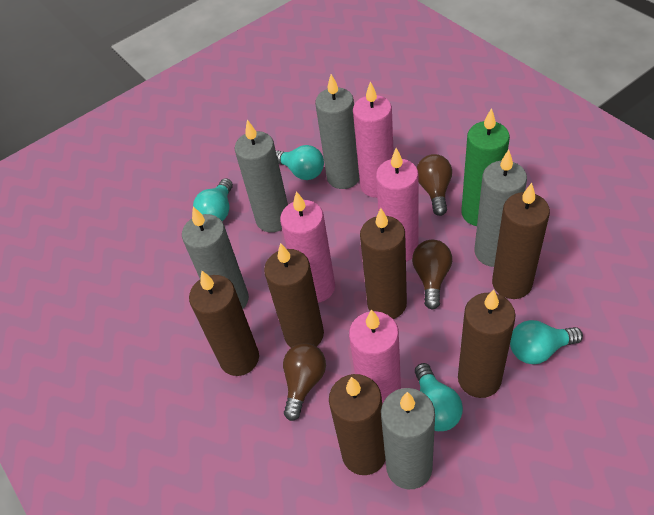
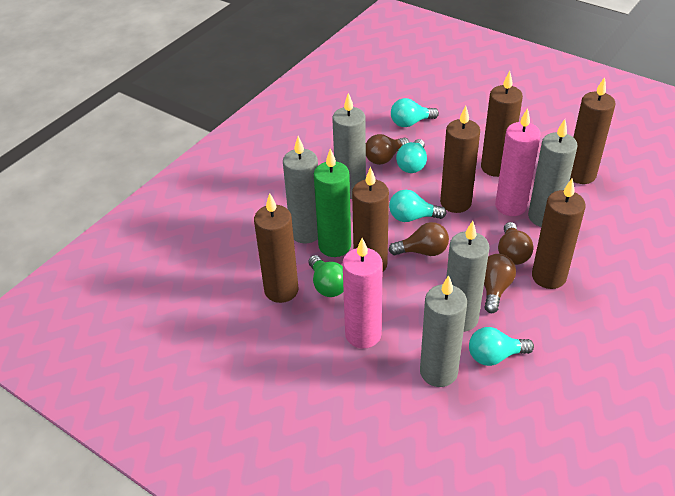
brown light bulb: 3 -> 4
green light bulb: 0 -> 1
pink candle: 4 -> 2

